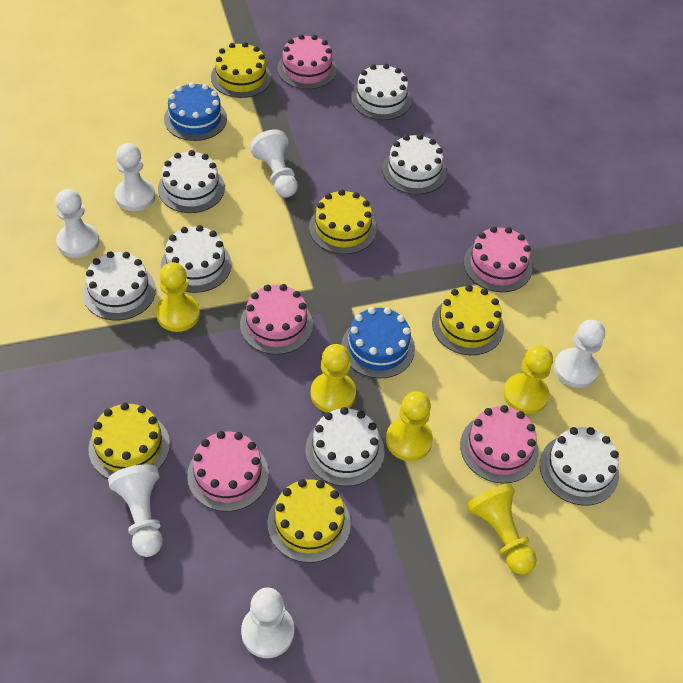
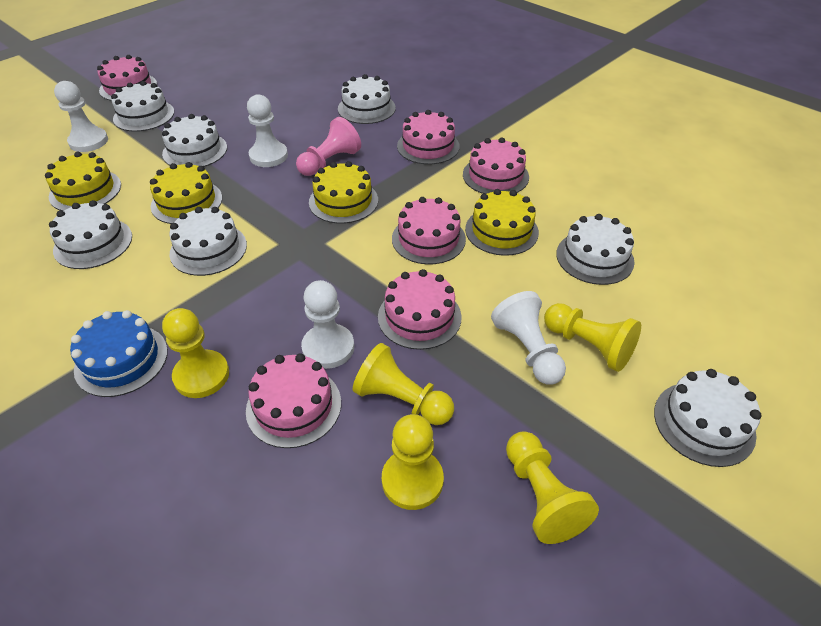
blue cake: 2 -> 1
pink cake: 5 -> 6
pink pawn: 0 -> 1
white pawn: 6 -> 4
yellow cake: 5 -> 4

